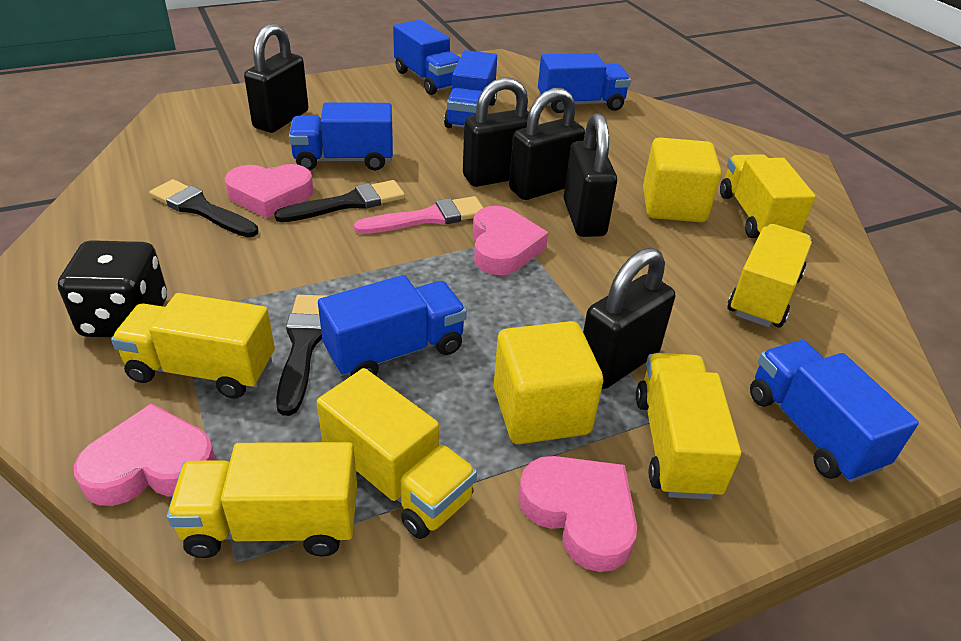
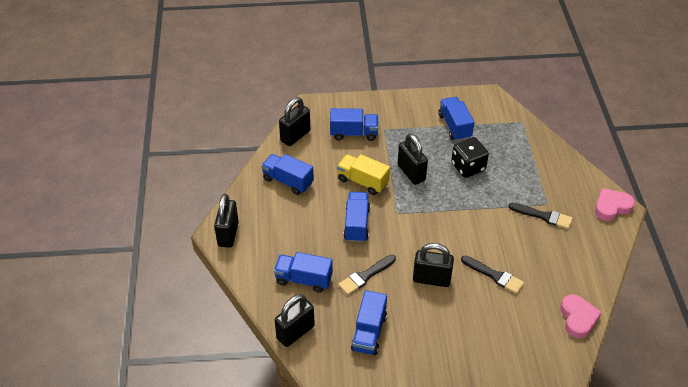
pink brush: 1 -> 0
pink heart: 4 -> 2
yellow cube: 2 -> 0
yellow truck: 6 -> 1

